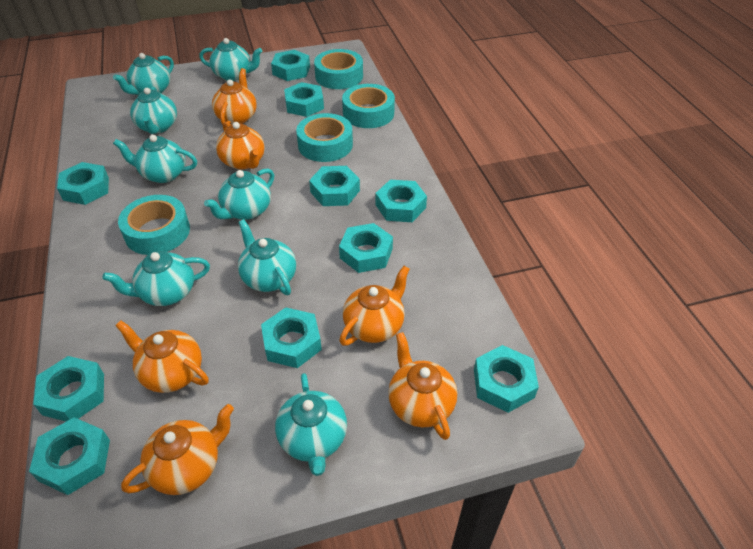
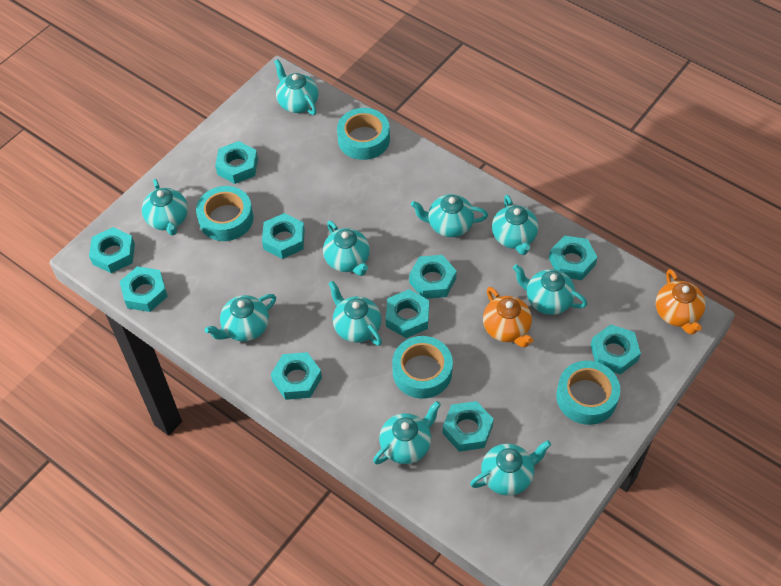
orange teapot: 6 -> 2
turquoise teapot: 8 -> 10

